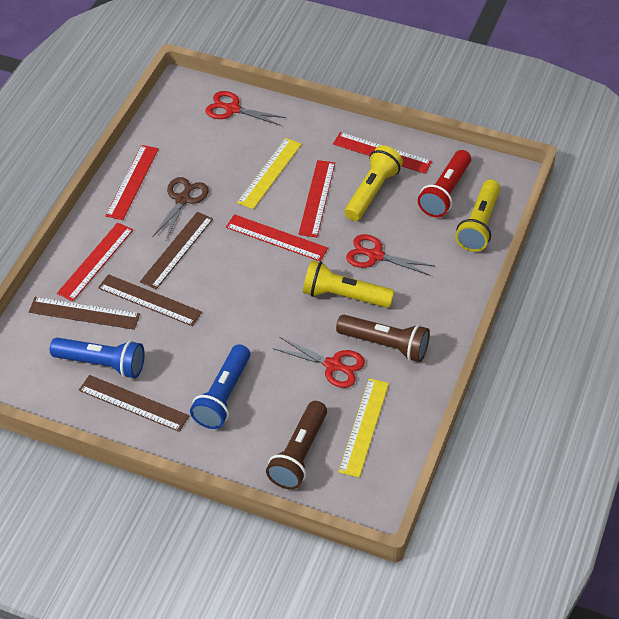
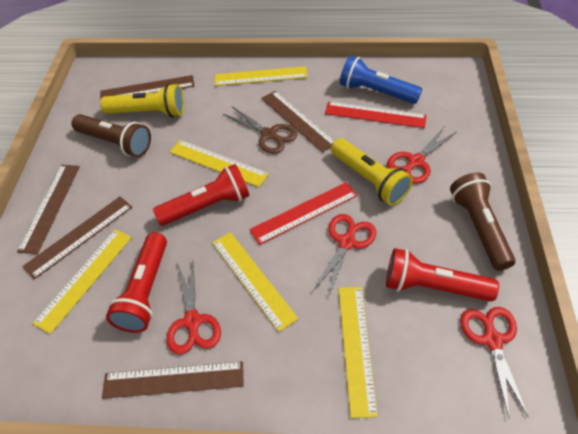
blue flashlight: 2 -> 1
brown ruler: 4 -> 5
red flashlight: 1 -> 3
red ruler: 5 -> 2
red scissors: 3 -> 4
yellow flashlight: 3 -> 2
yellow ruler: 2 -> 5

